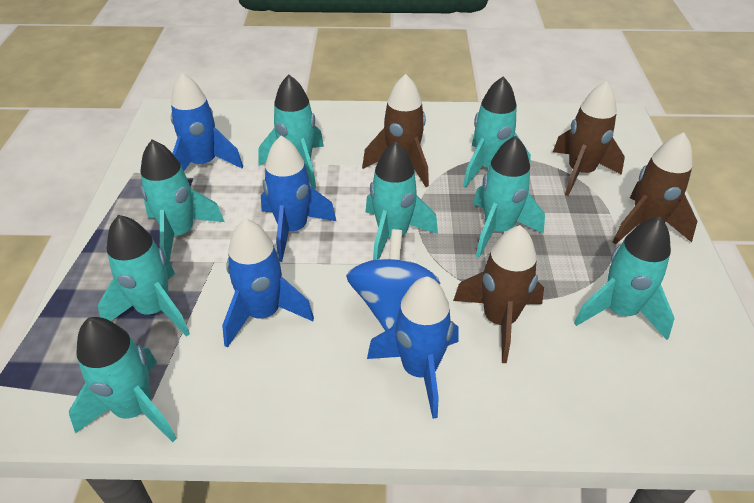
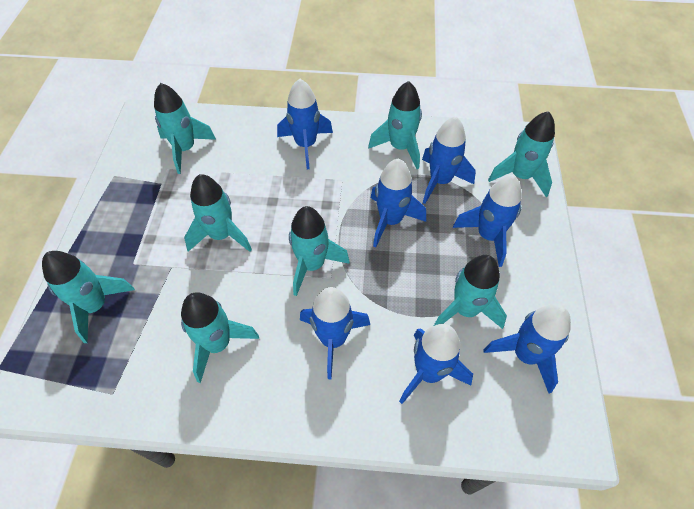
blue rocket: 4 -> 7
blue spinning top: 1 -> 0
brown rocket: 4 -> 0

